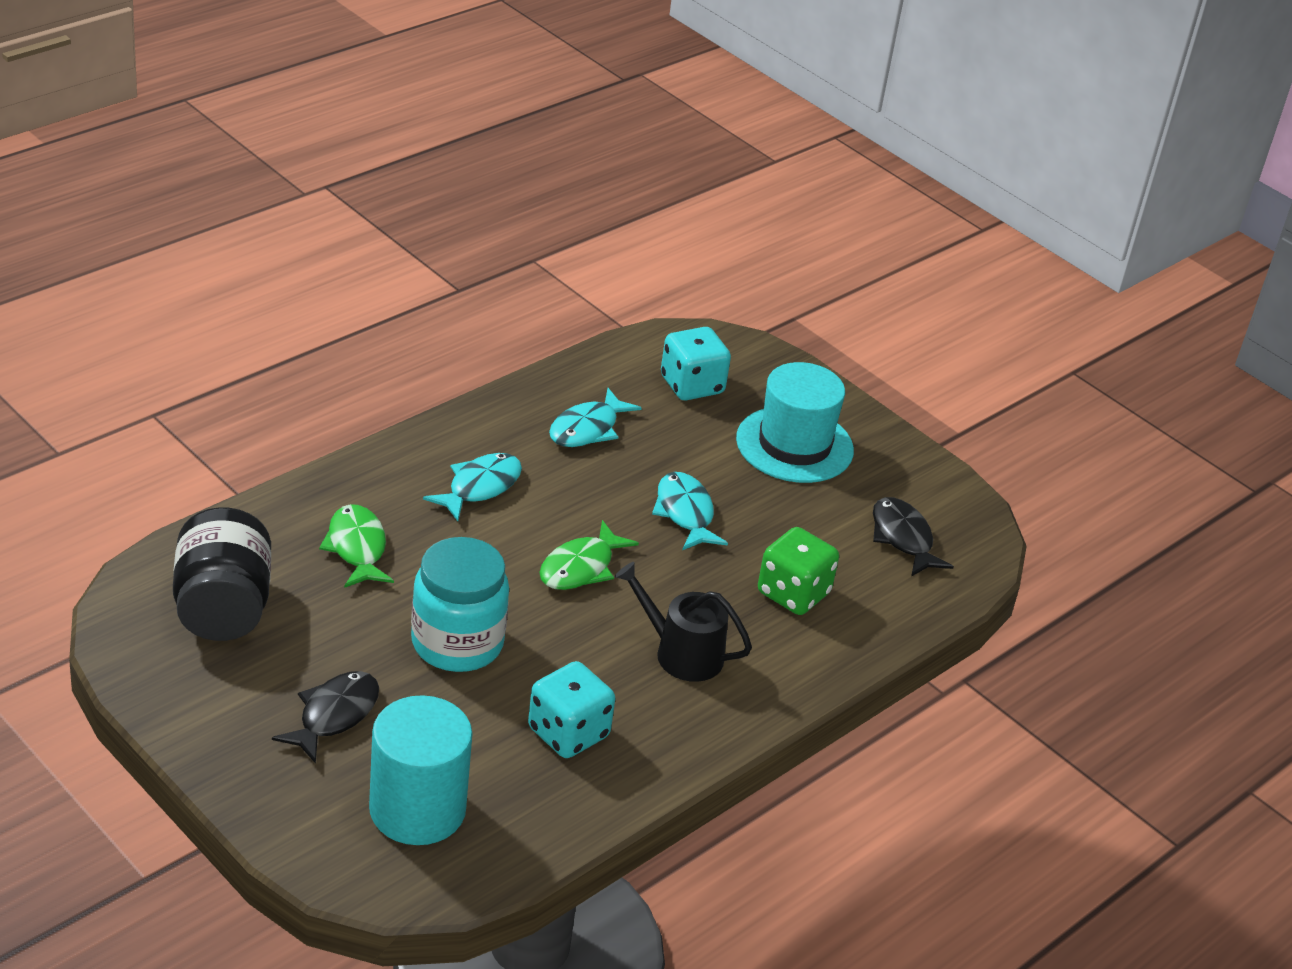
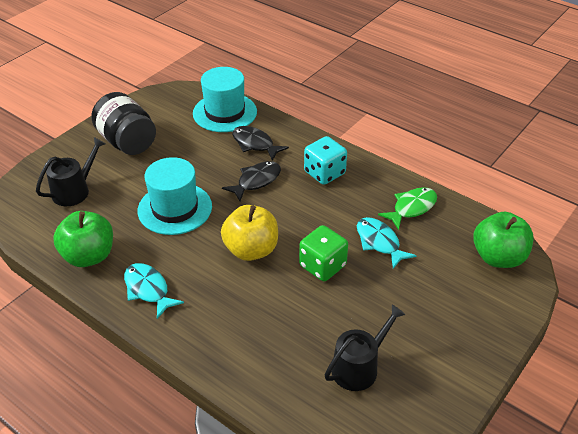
black watering can: 1 -> 2
green apple: 0 -> 2
green fish: 2 -> 1
turquoise cylinder: 1 -> 0
turquoise dice: 2 -> 1
turquoise fish: 3 -> 2
turquoise hat: 1 -> 2
turquoise jar: 1 -> 0
yellow apple: 0 -> 1

